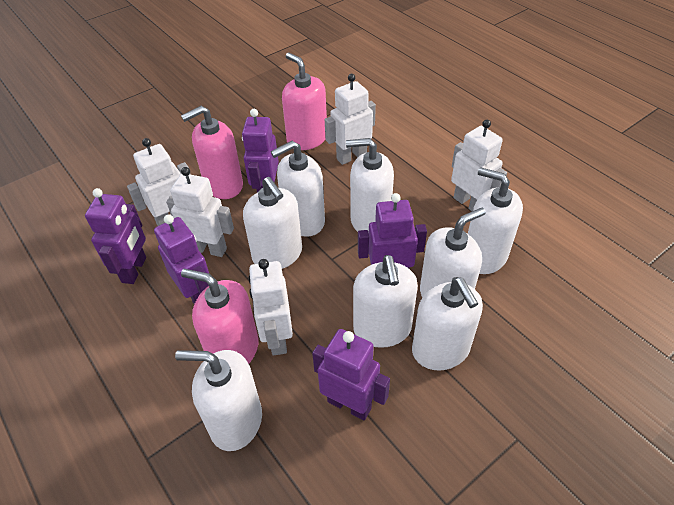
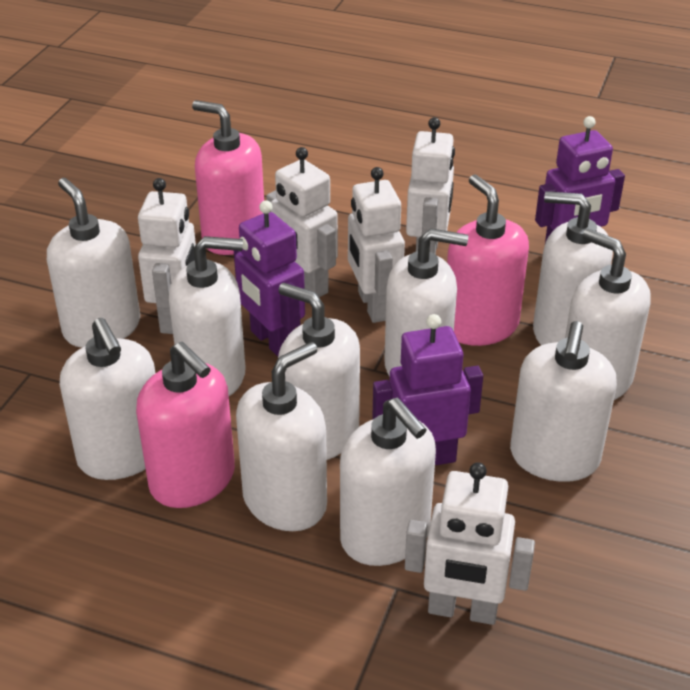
purple robot: 5 -> 3
white soap dispenser: 8 -> 10

